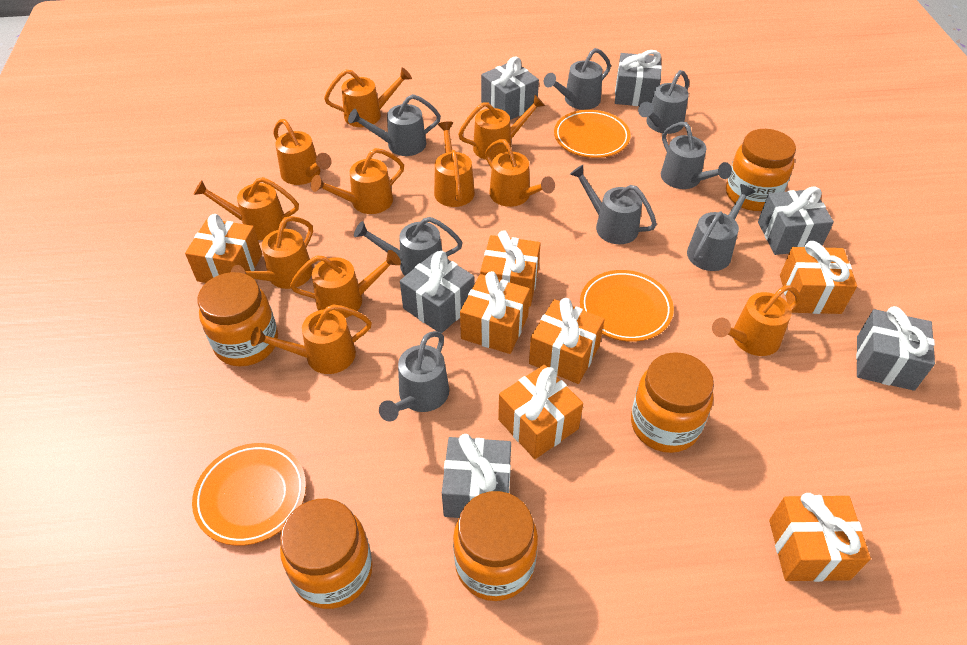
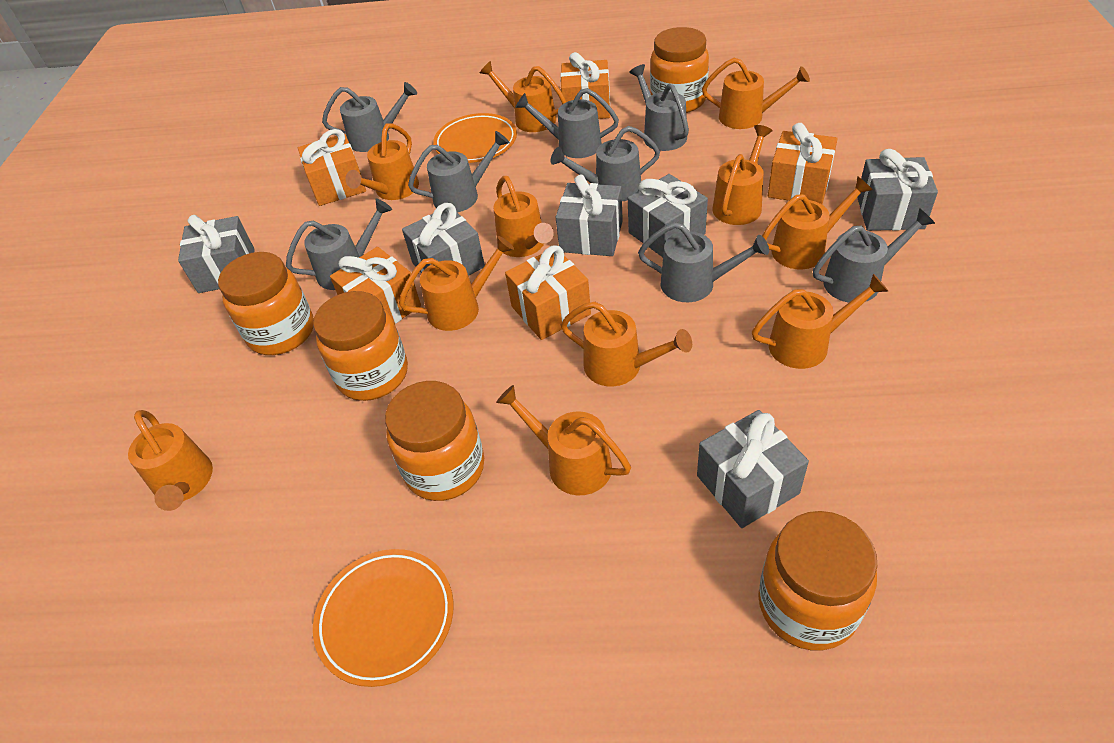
orange gift: 7 -> 5
orange plate: 3 -> 2

